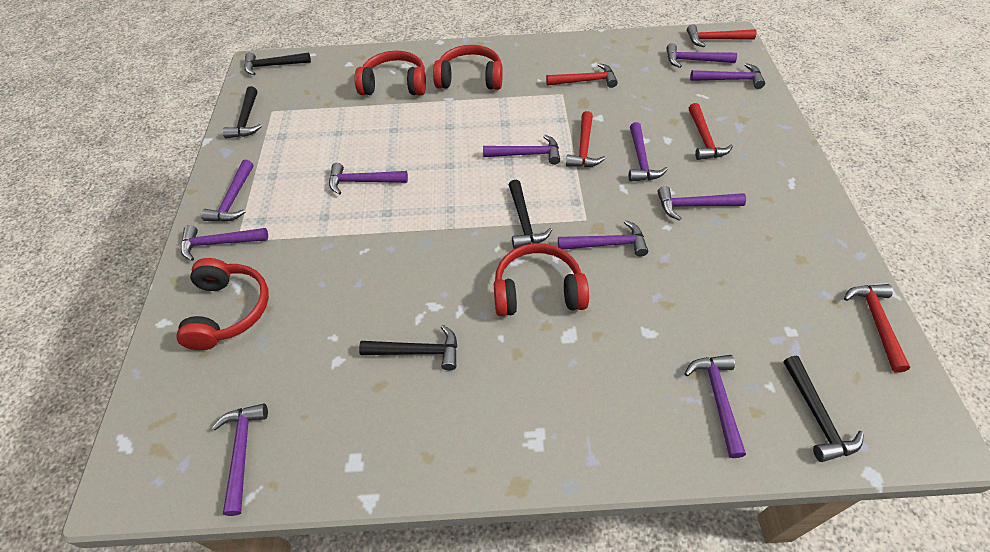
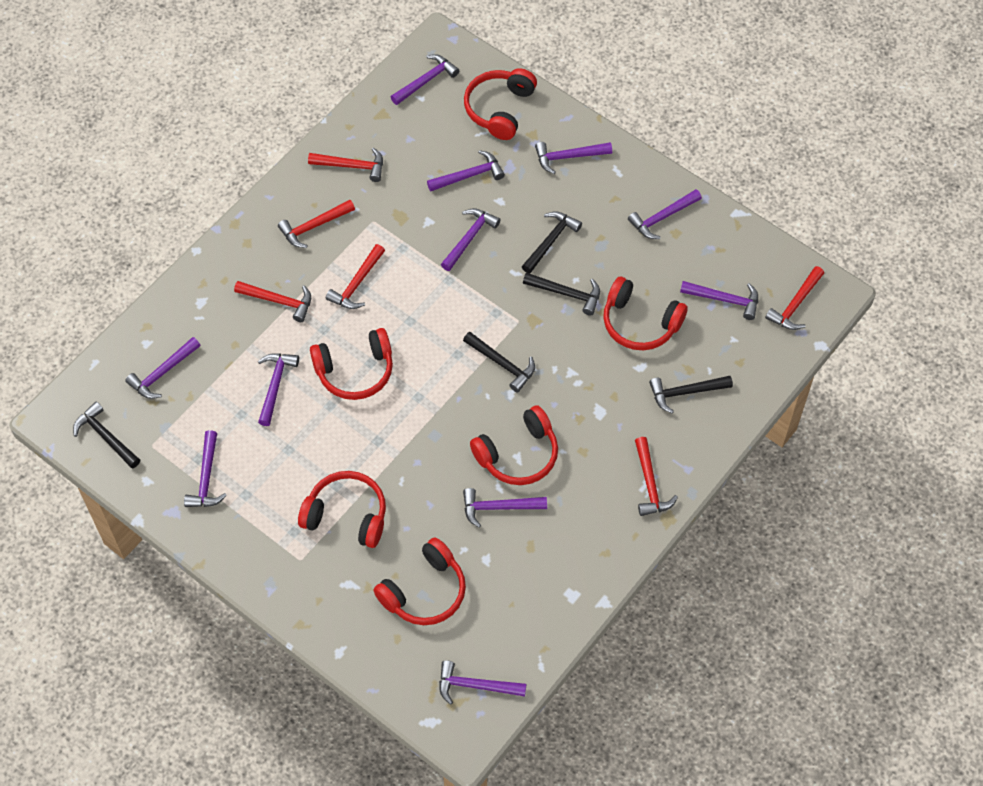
red hammer: 5 -> 6
red headphones: 4 -> 6

